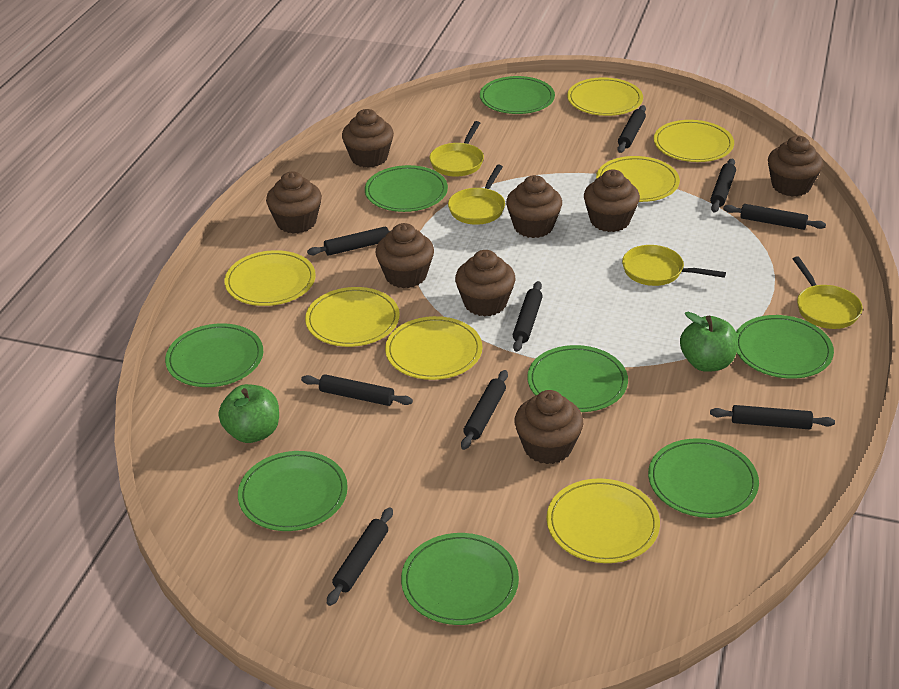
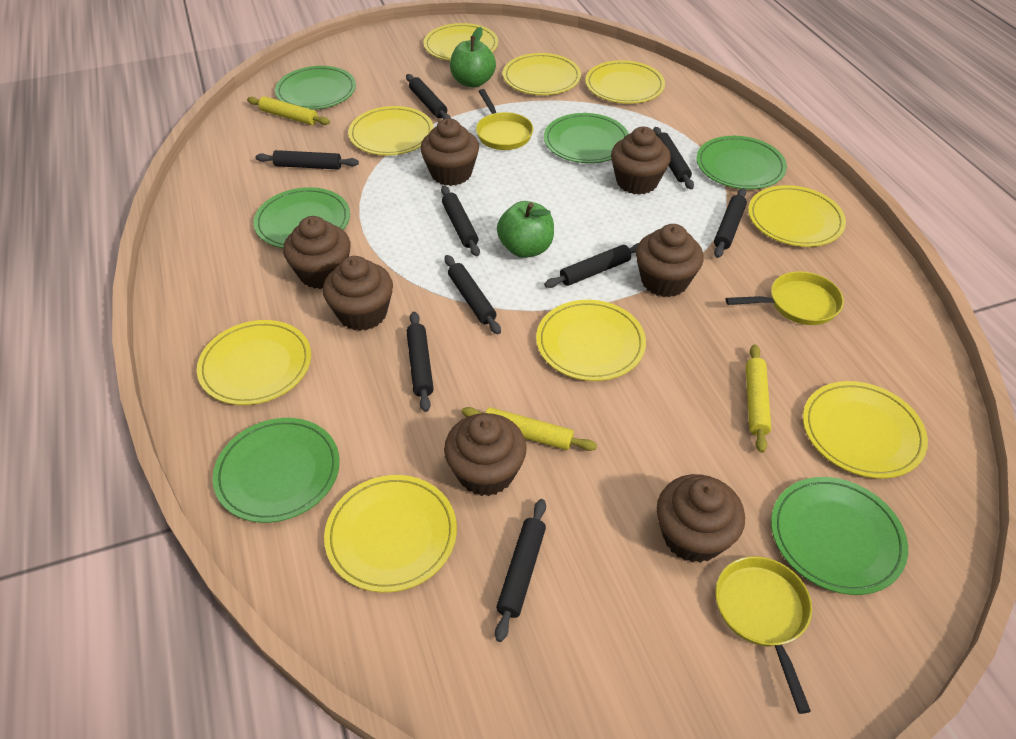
brown cupcake: 8 -> 7
green plate: 8 -> 6
yellow pan: 4 -> 3
yellow plate: 7 -> 9
yellow rolling pin: 0 -> 3

